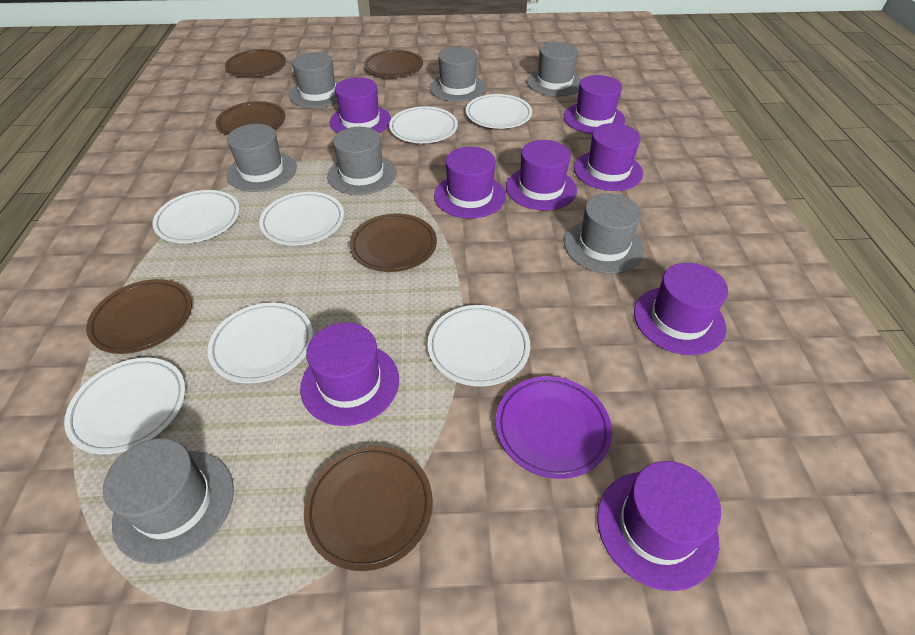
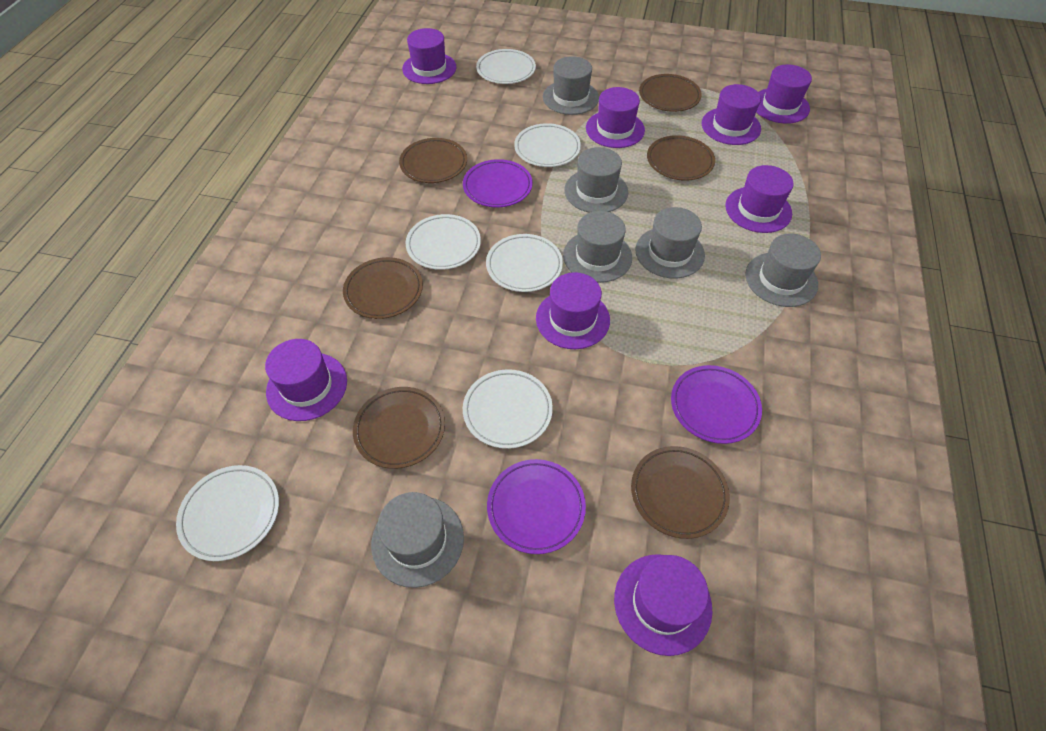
grey hat: 7 -> 6
purple plate: 1 -> 3
white plate: 7 -> 6

